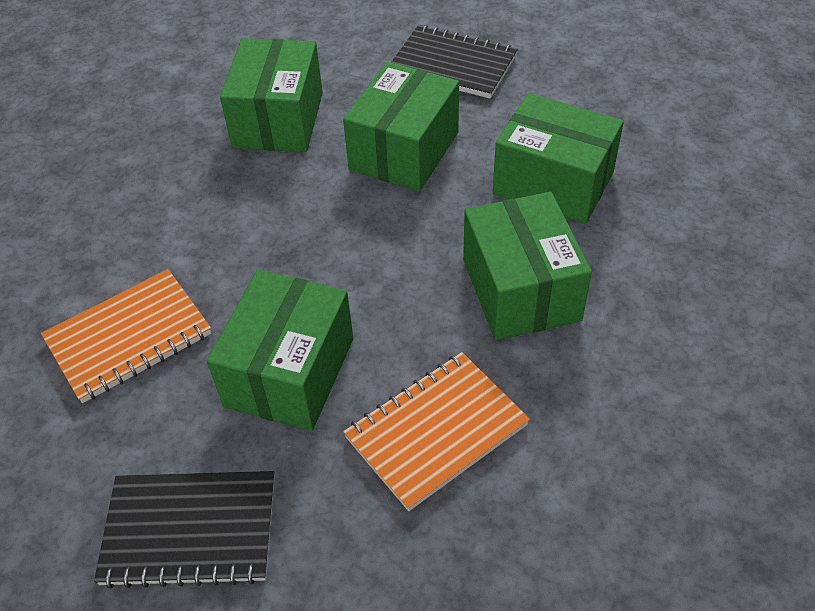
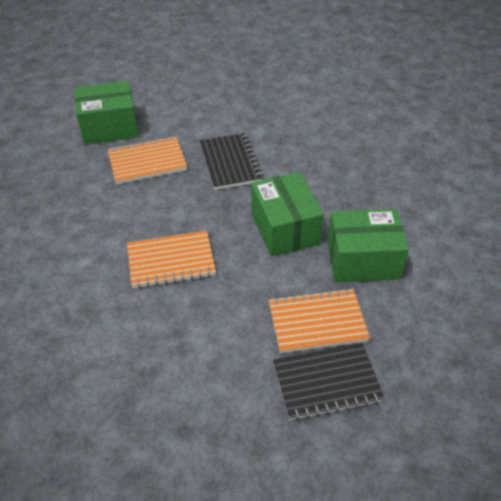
green box: 5 -> 3
orange notebook: 2 -> 3

